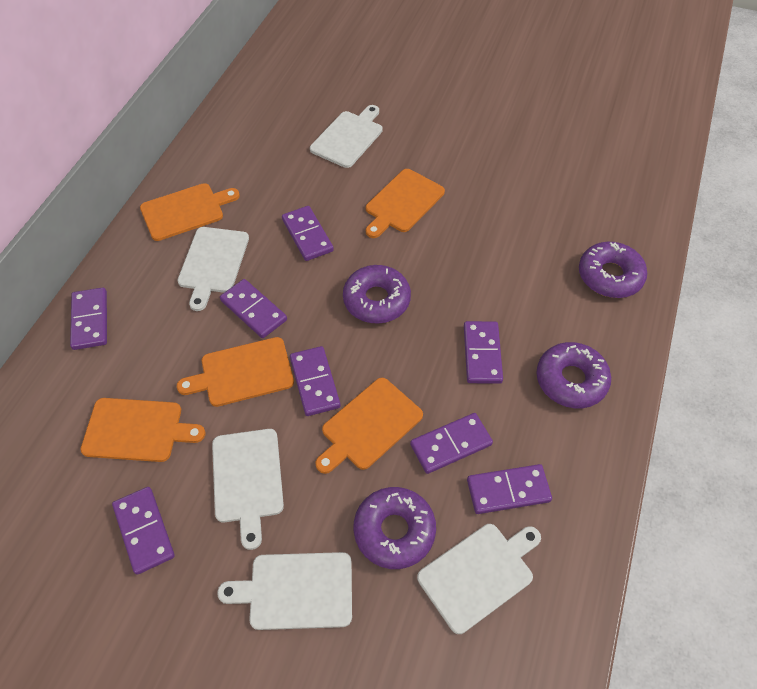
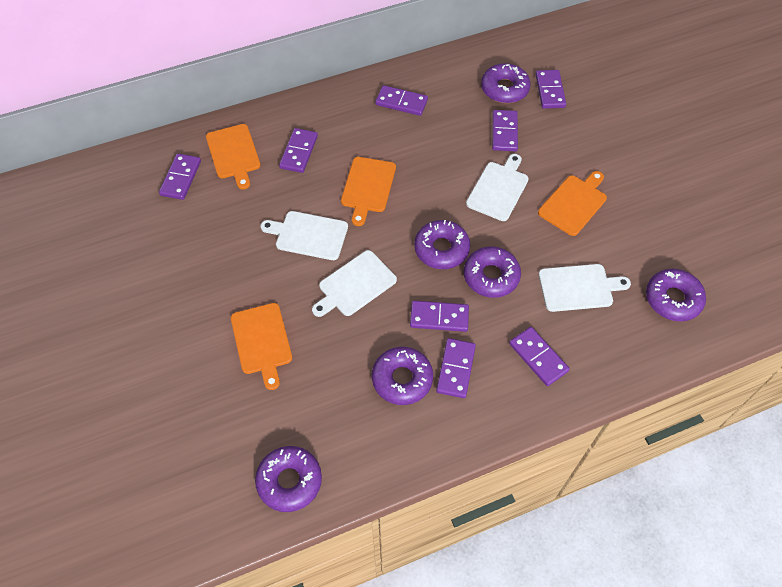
orange cutting board: 5 -> 4
purple donut: 4 -> 6
white cutting board: 5 -> 4

